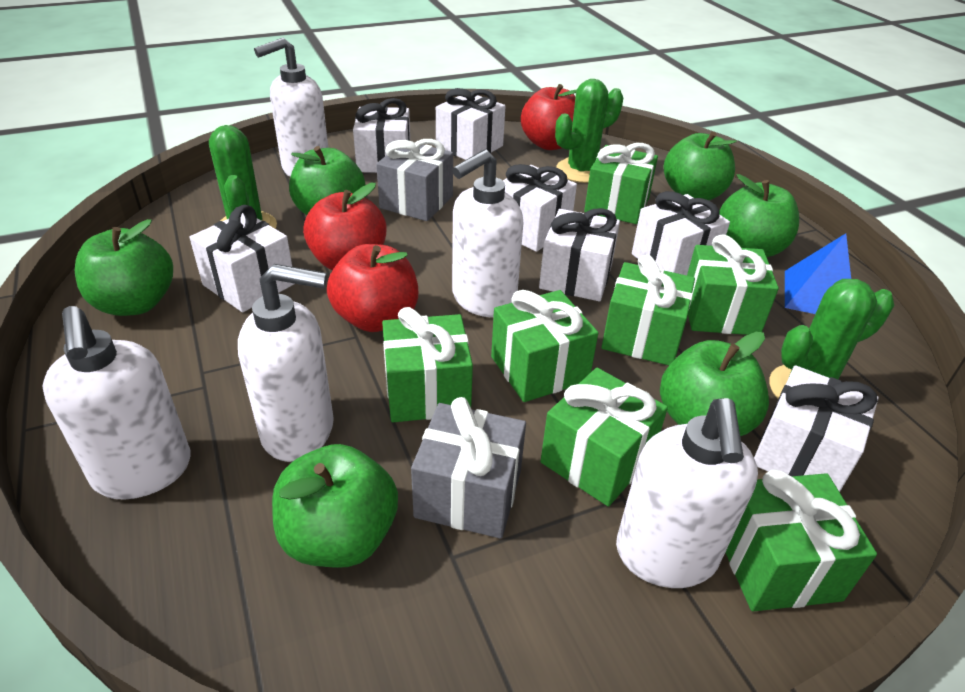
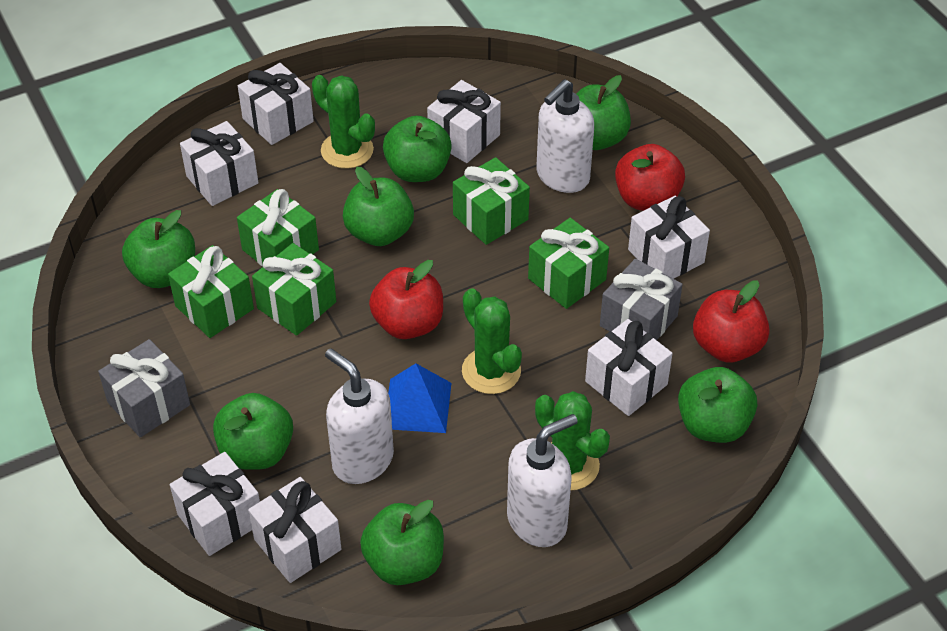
green apple: 6 -> 7
green gift: 7 -> 5
white soap dispenser: 5 -> 3

